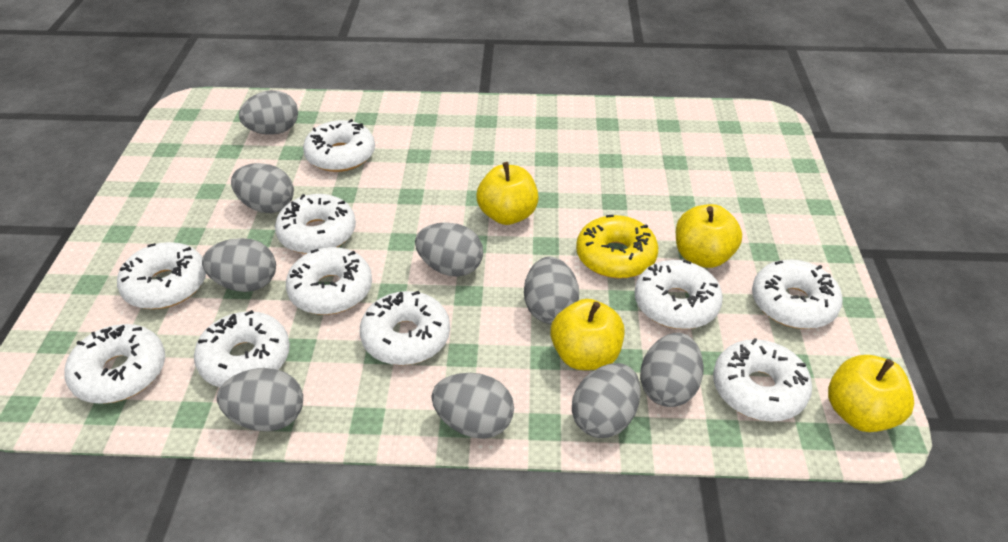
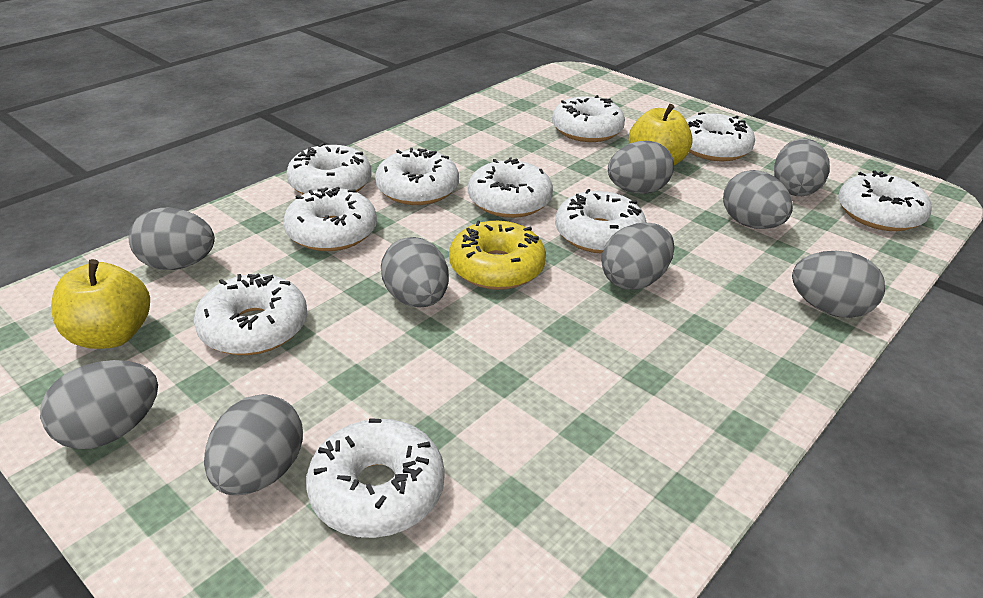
yellow apple: 4 -> 2

